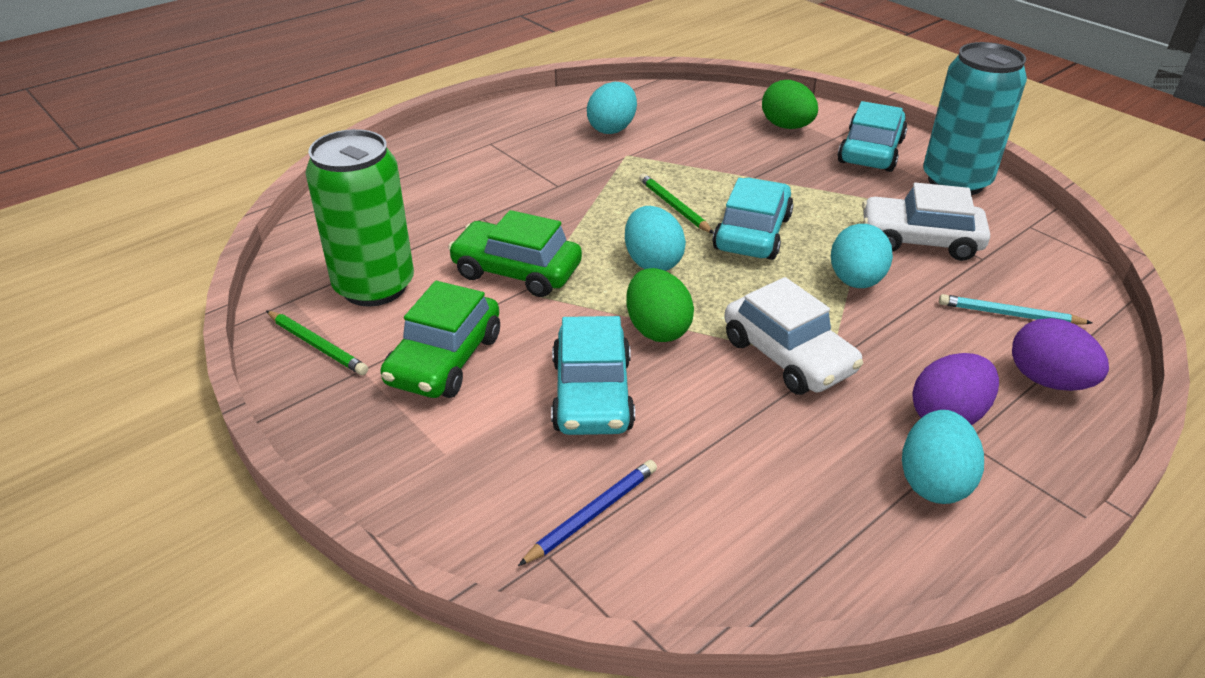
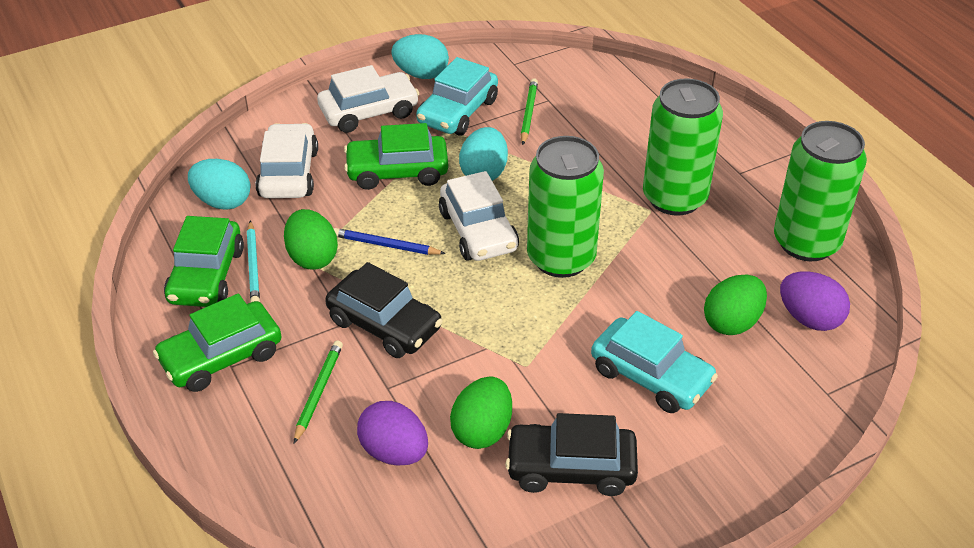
black car: 0 -> 2
green can: 1 -> 3
green car: 2 -> 3
green egg: 2 -> 3
turquoise can: 1 -> 0
turquoise car: 3 -> 2
turquoise egg: 4 -> 3
white car: 2 -> 3

